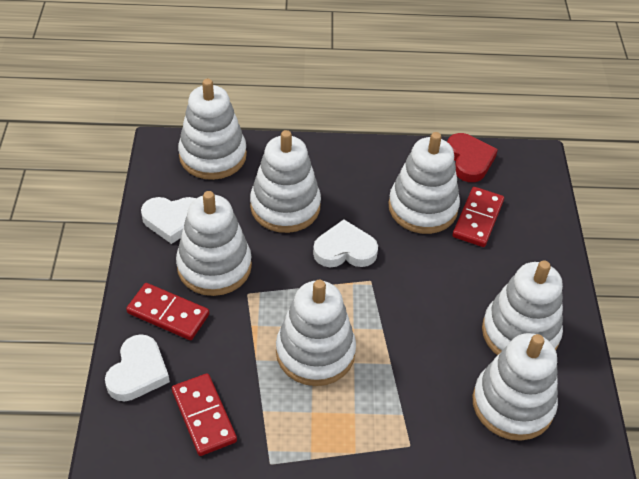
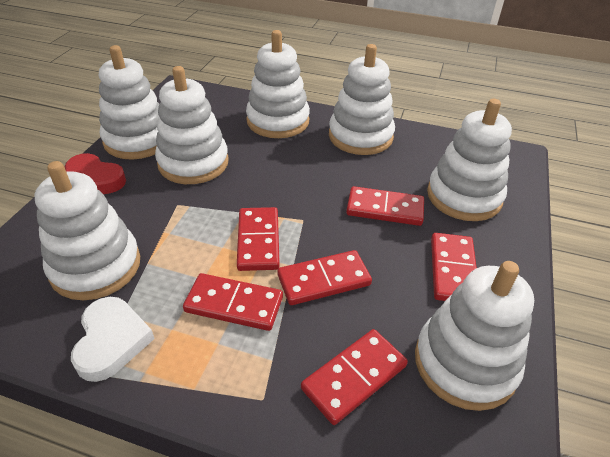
red domino: 3 -> 6
white heart: 3 -> 1

